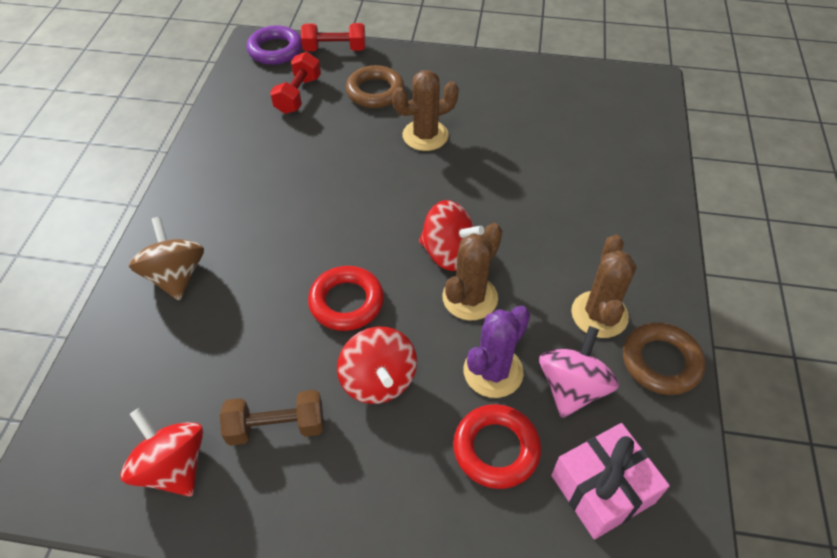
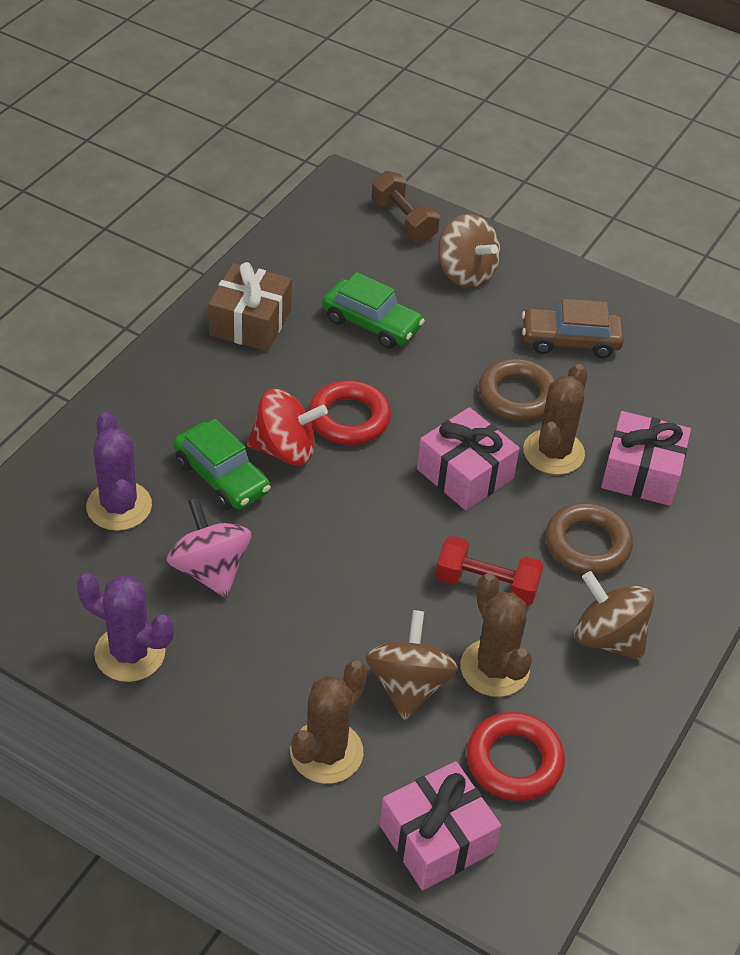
brown car: 0 -> 1
brown gift: 0 -> 1
brown spinning top: 1 -> 3
green car: 0 -> 2
pink gift: 1 -> 3
purple cactus: 1 -> 2
purple ring: 1 -> 0
red dumbbell: 2 -> 1
red spinning top: 3 -> 1

